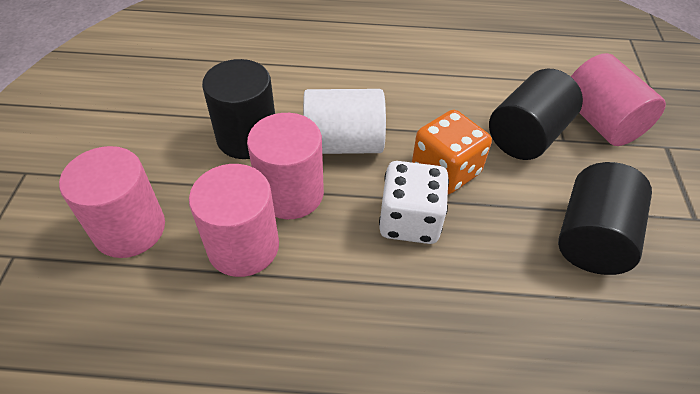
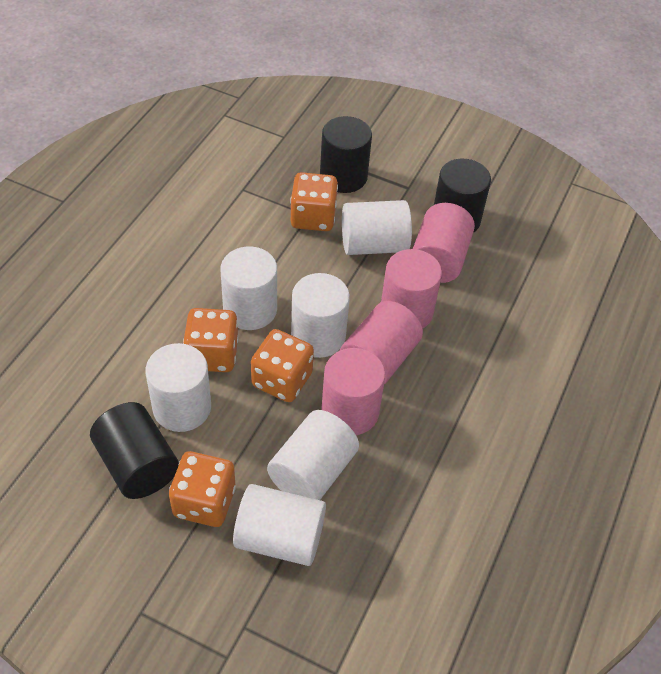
orange dice: 1 -> 4
white cylinder: 1 -> 6
white dice: 1 -> 0

